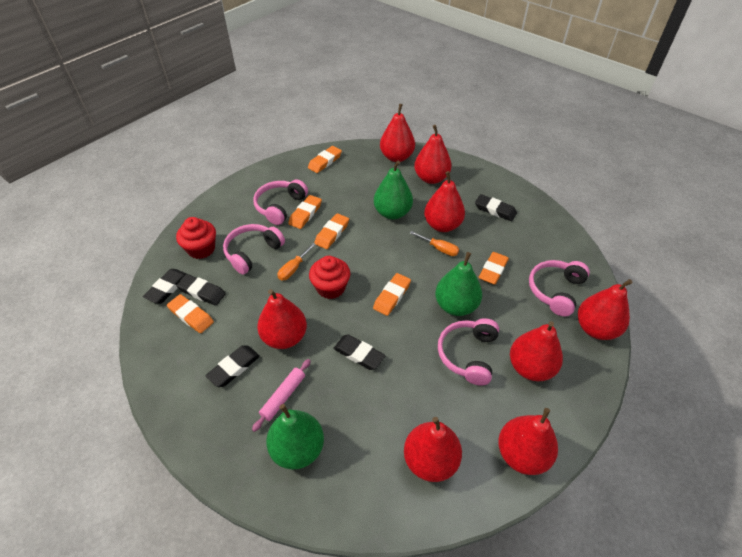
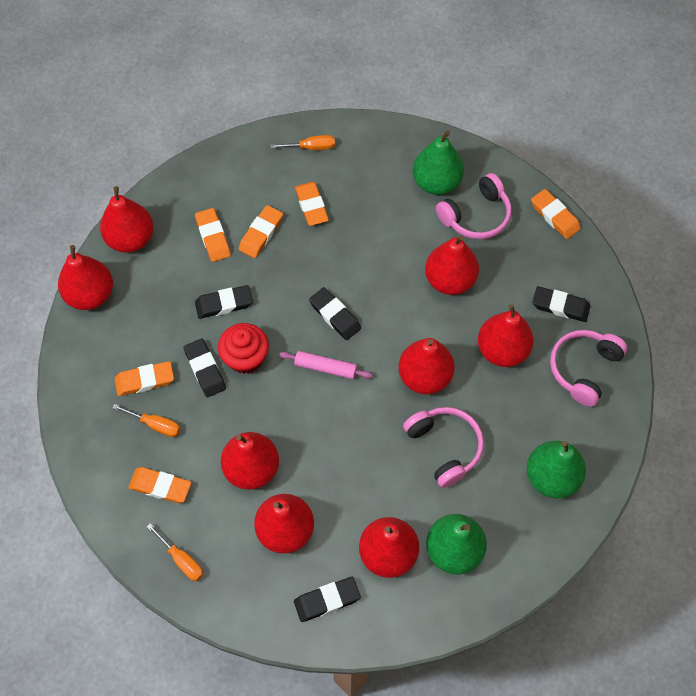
orange screwdriver: 2 -> 3
pink headphones: 4 -> 3
red cupcake: 2 -> 1

